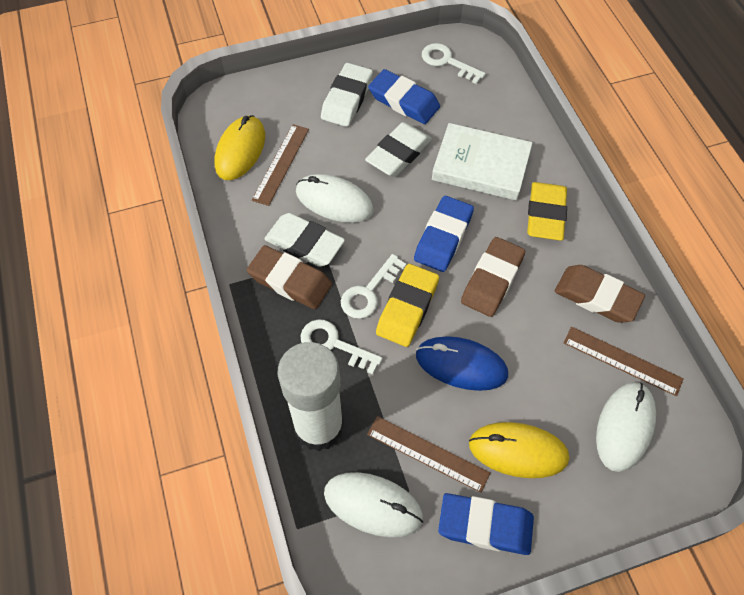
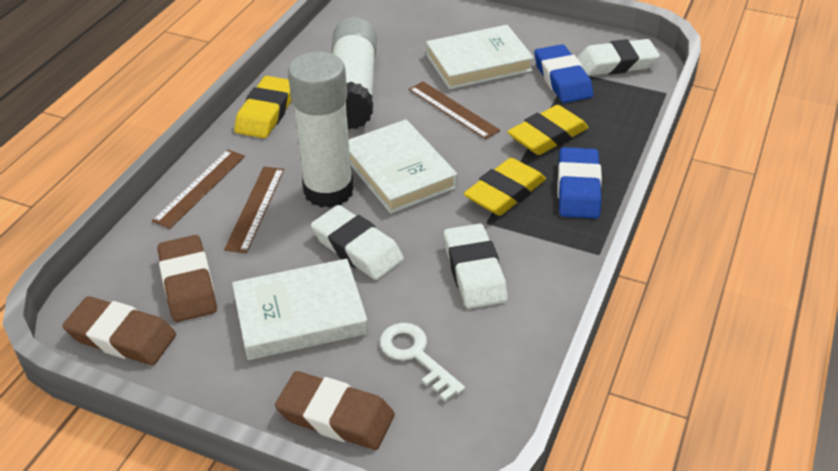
blue eraser: 3 -> 2
blue mouse: 1 -> 0
white book: 1 -> 3
white glue stick: 1 -> 2
white key: 3 -> 1
white mouse: 3 -> 0
yellow eraser: 2 -> 3
yellow mouse: 2 -> 0

